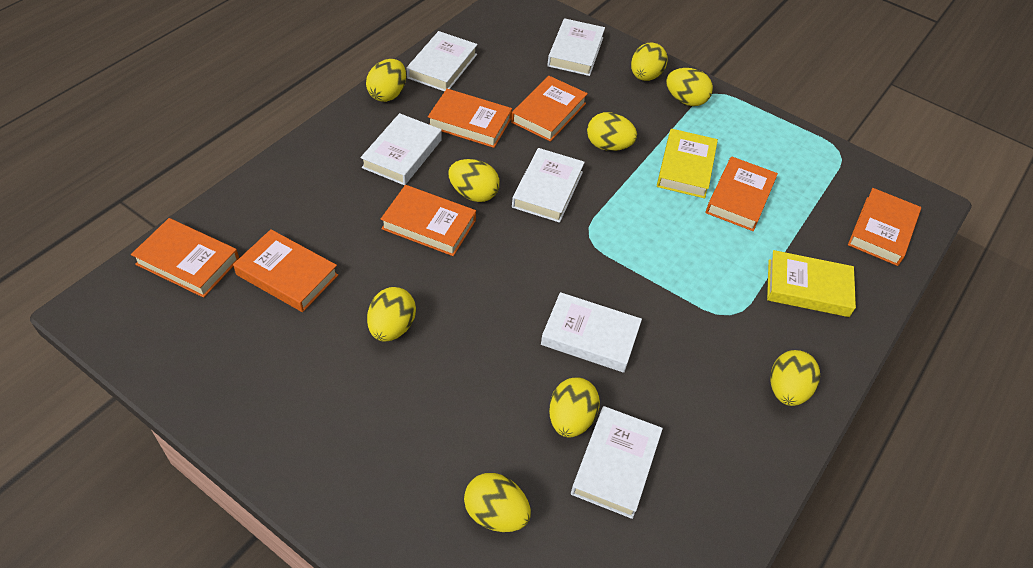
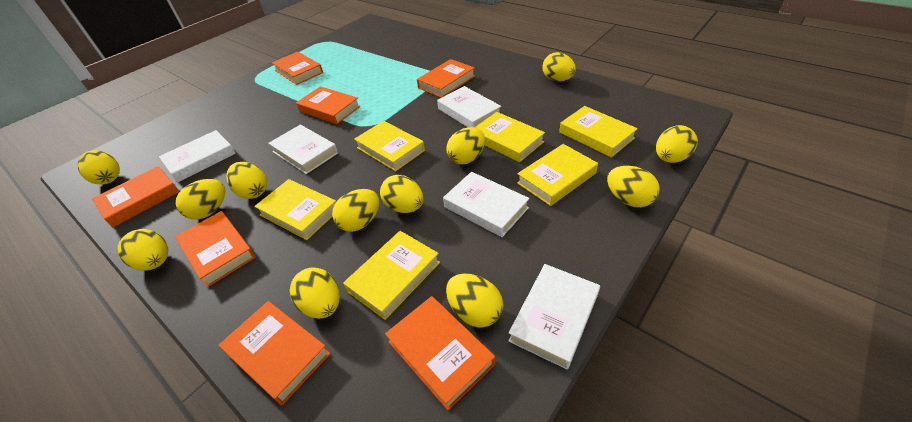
white book: 6 -> 5
yellow book: 2 -> 6
yellow egg: 9 -> 12

